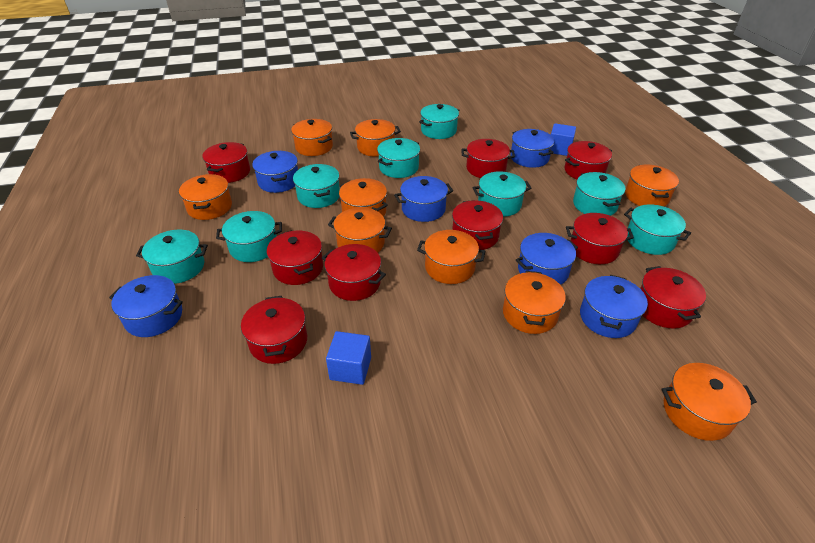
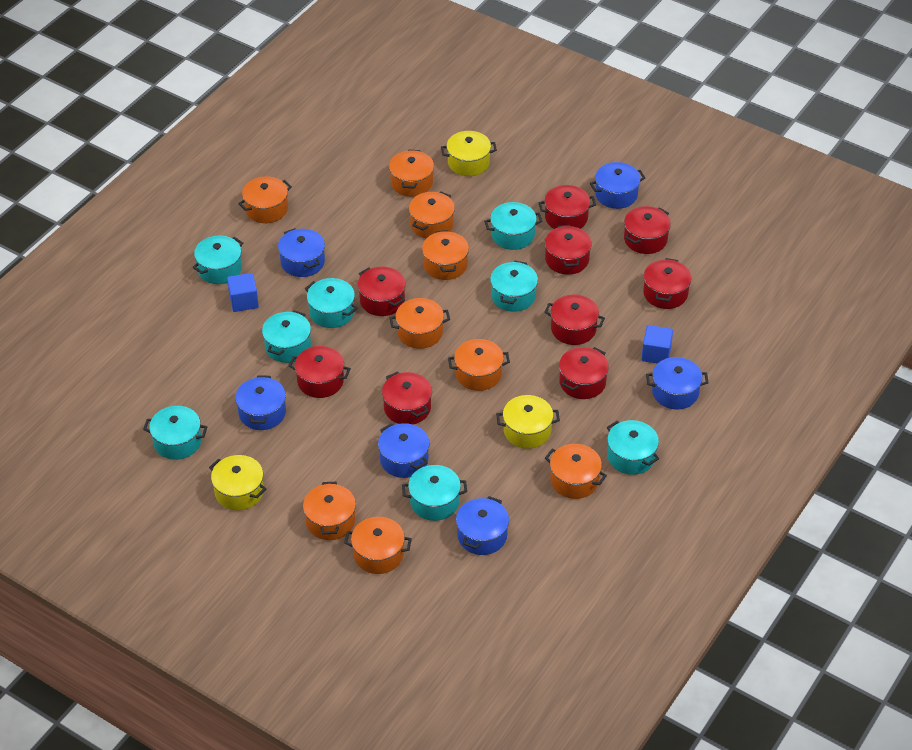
yellow pot: 0 -> 3

